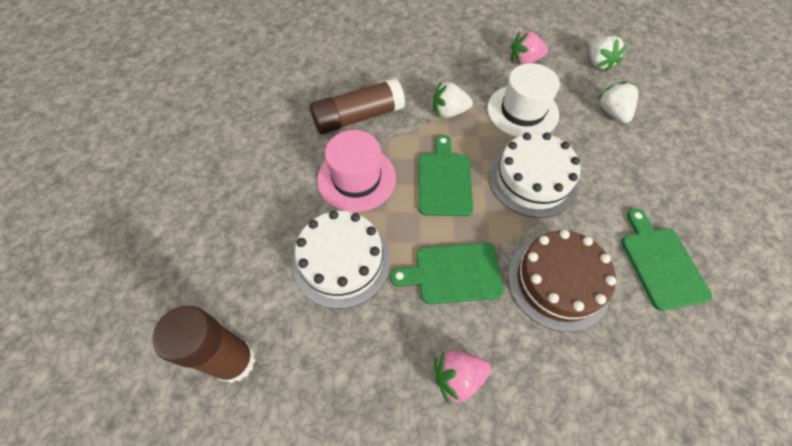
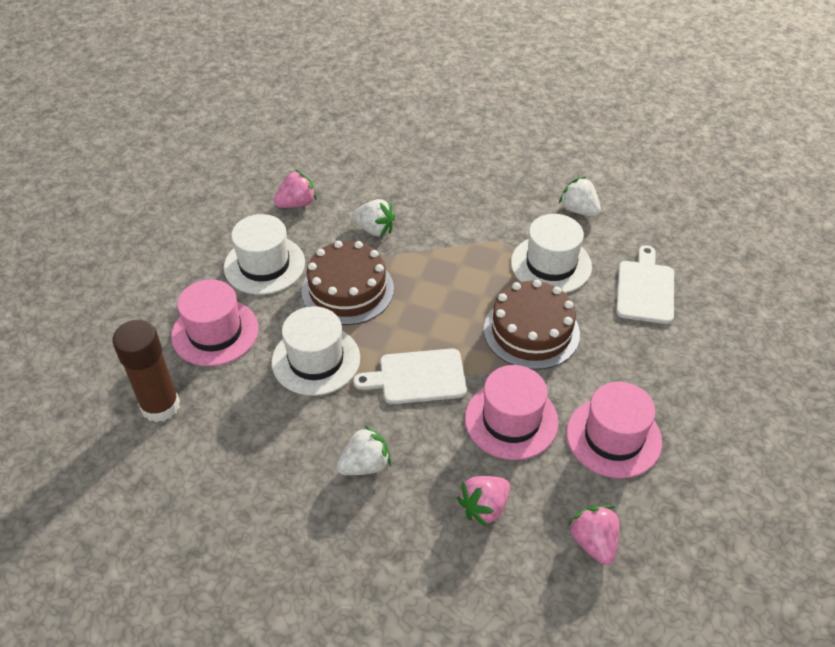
brown cake: 1 -> 2
brown glue stick: 2 -> 1
green cutting board: 3 -> 0
pink hat: 1 -> 3
pink strawberry: 2 -> 3
white cake: 2 -> 0
white cutting board: 0 -> 2
white hat: 1 -> 3

